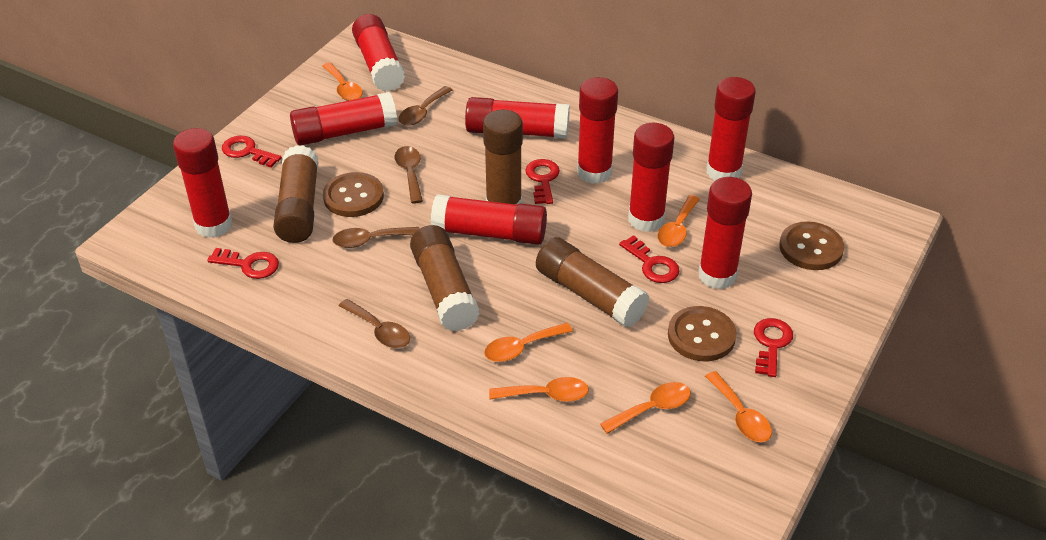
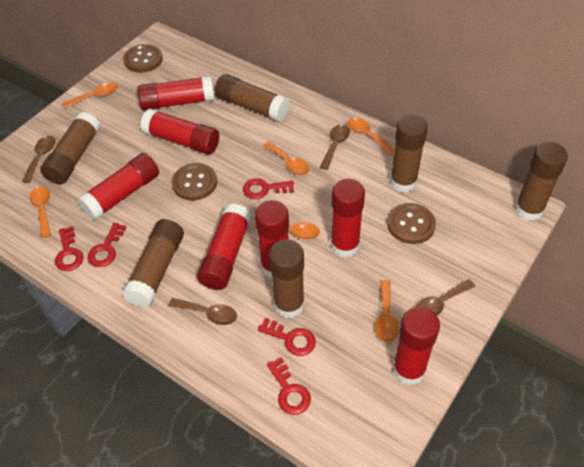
brown glue stick: 4 -> 6
red glue stick: 9 -> 7

